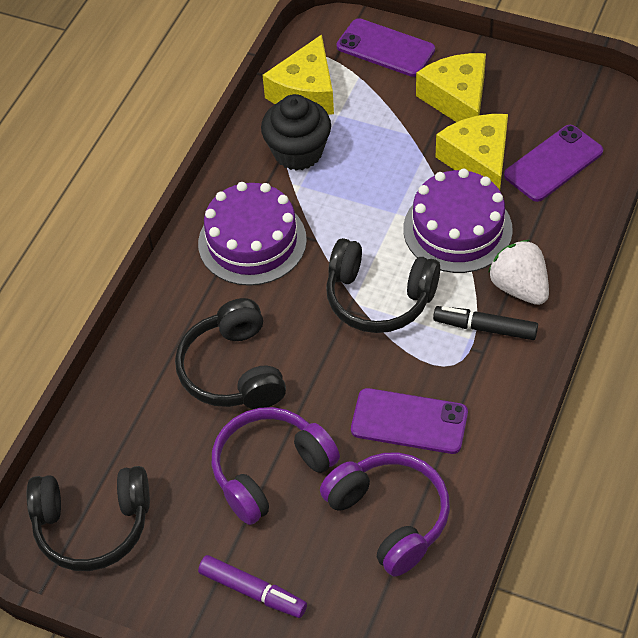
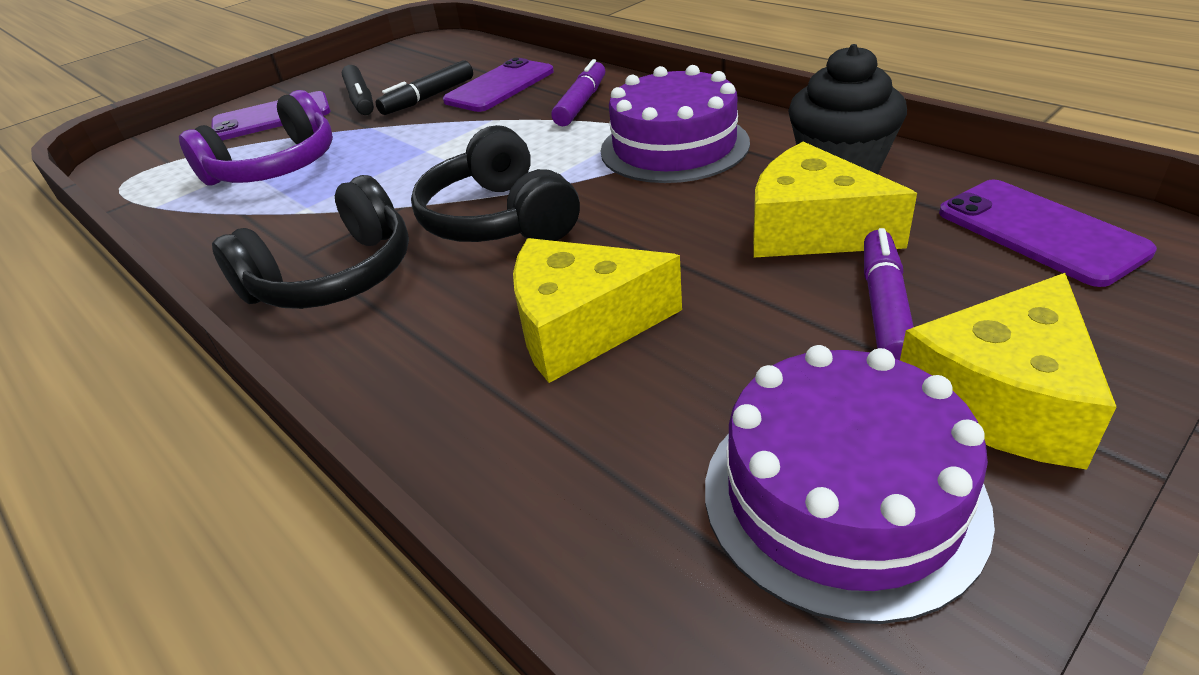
black headphones: 3 -> 2
black marker: 1 -> 2
purple headphones: 2 -> 1
purple marker: 1 -> 2
white strawberry: 1 -> 0

